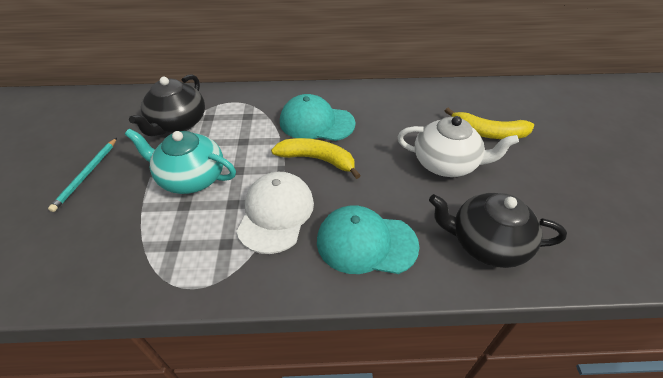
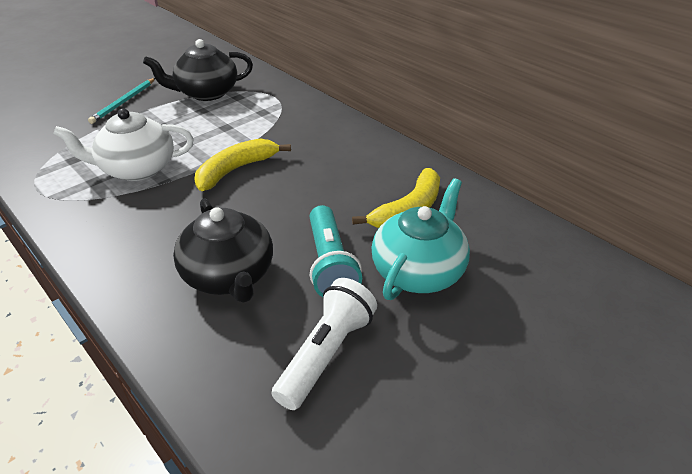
turquoise cap: 2 -> 0
turquoise flashlight: 0 -> 1
white cap: 1 -> 0
white flashlight: 0 -> 1

